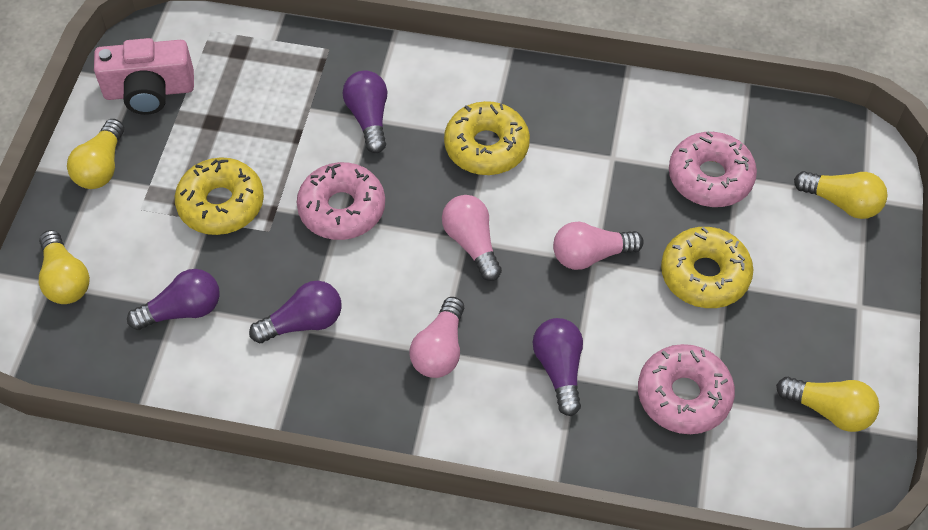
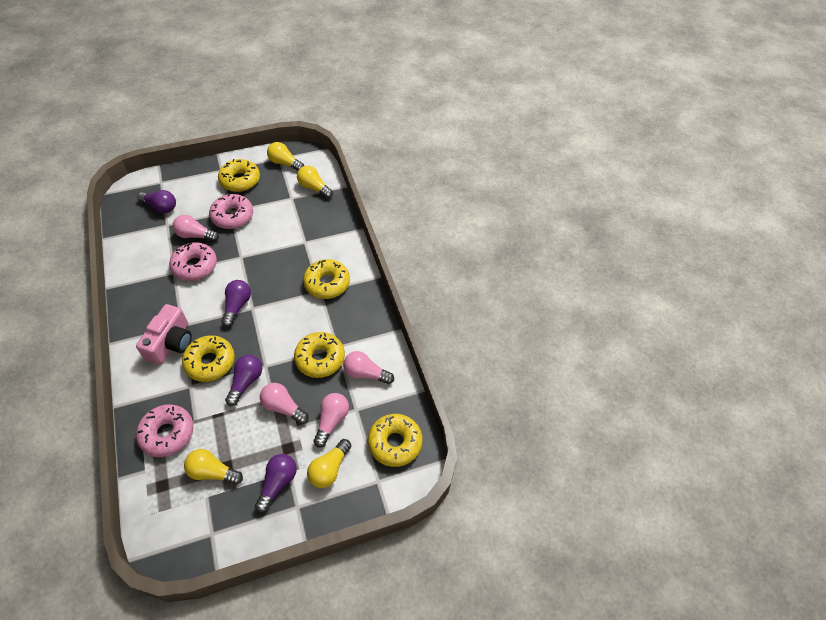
pink light bulb: 3 -> 4
yellow donut: 3 -> 5

